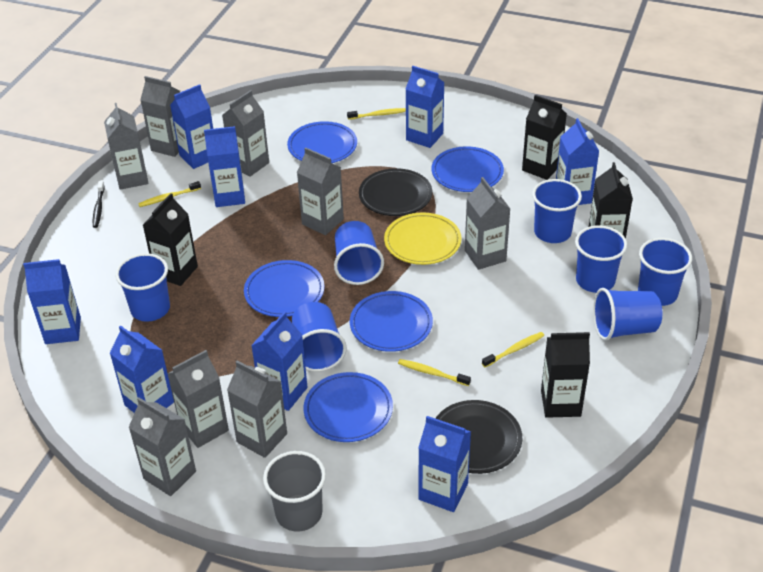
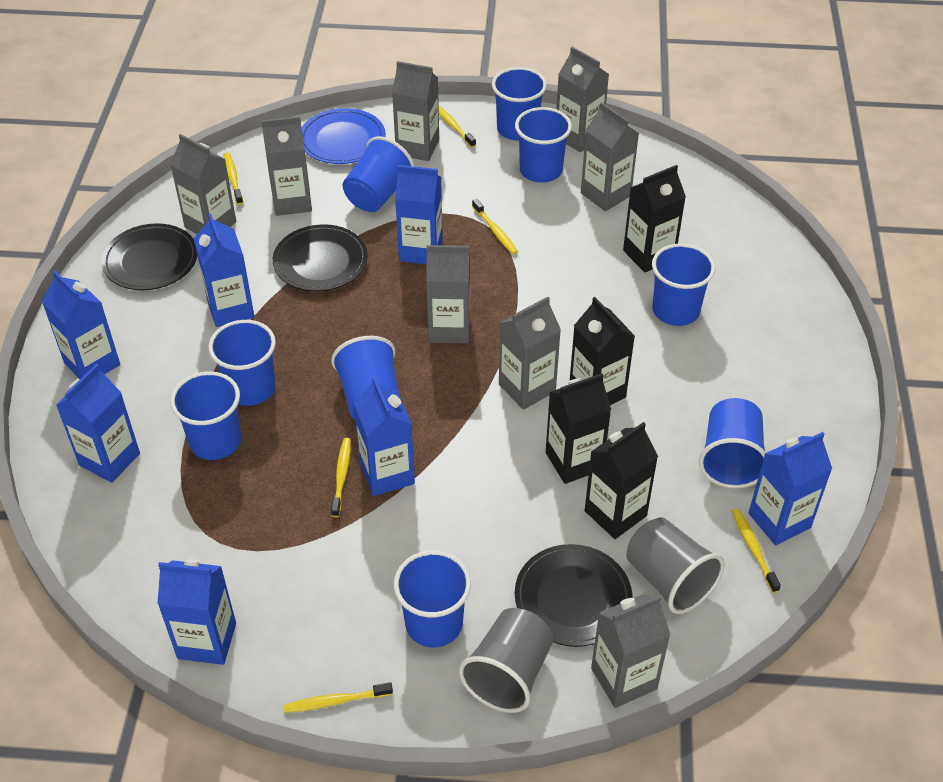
black plate: 2 -> 3
black toothbrush: 1 -> 0
blue carton: 8 -> 7
blue cup: 7 -> 9
blue plate: 5 -> 1
grey cup: 1 -> 2
yellow plate: 1 -> 0
yellow toothbrush: 4 -> 6

